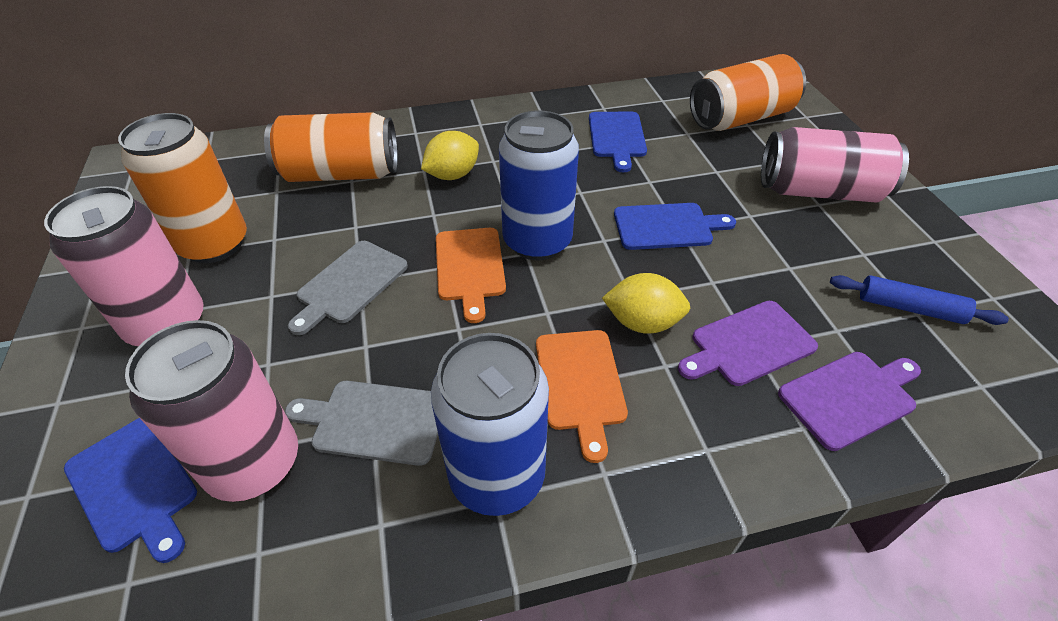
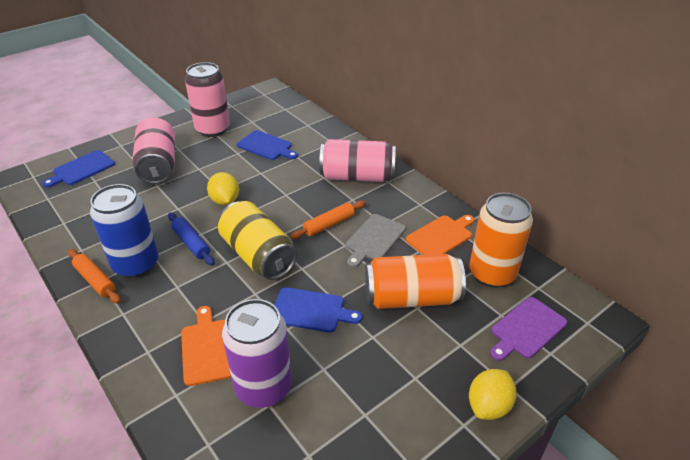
blue can: 2 -> 1
grey cutting board: 2 -> 1
orange can: 3 -> 2
orange rolling pin: 0 -> 2
purple can: 0 -> 1
purple cutting board: 2 -> 1
yellow can: 0 -> 1

